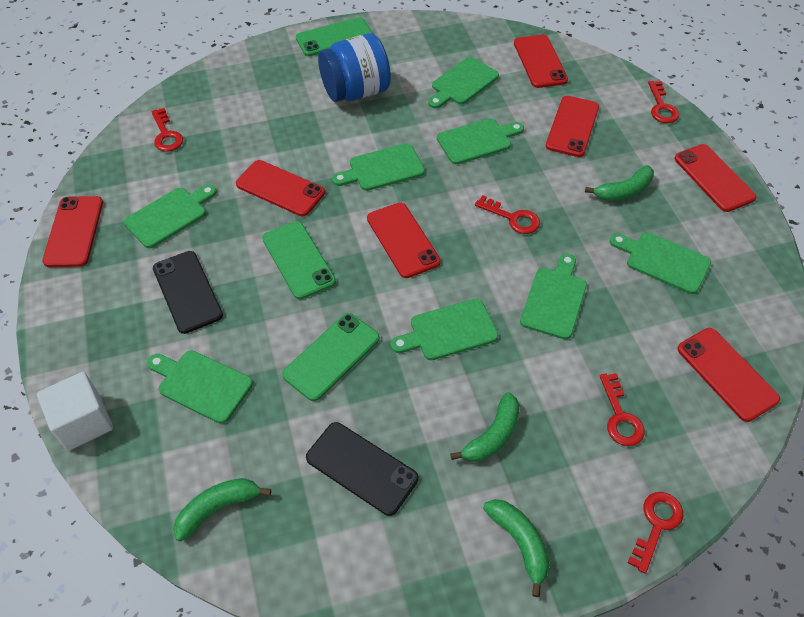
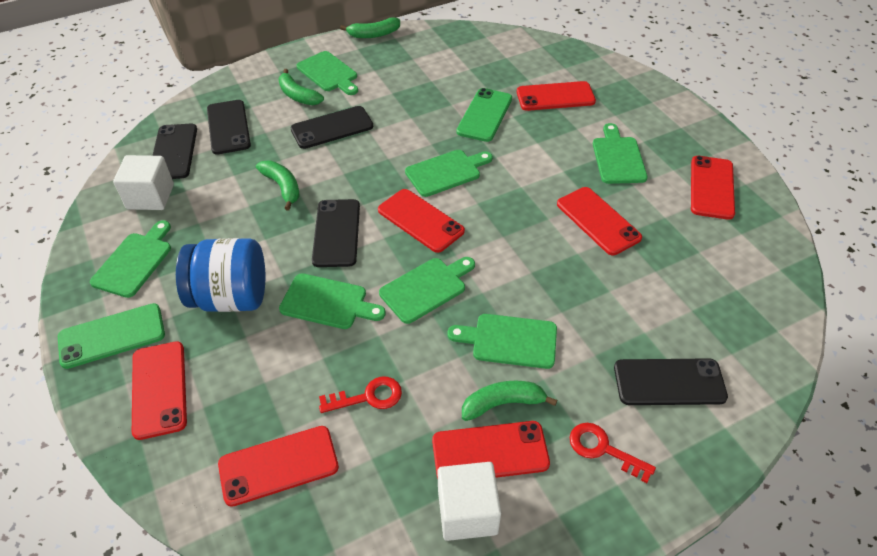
black phone: 2 -> 5
green cutting board: 8 -> 7
green phone: 3 -> 2
red key: 5 -> 2
white cube: 1 -> 2

